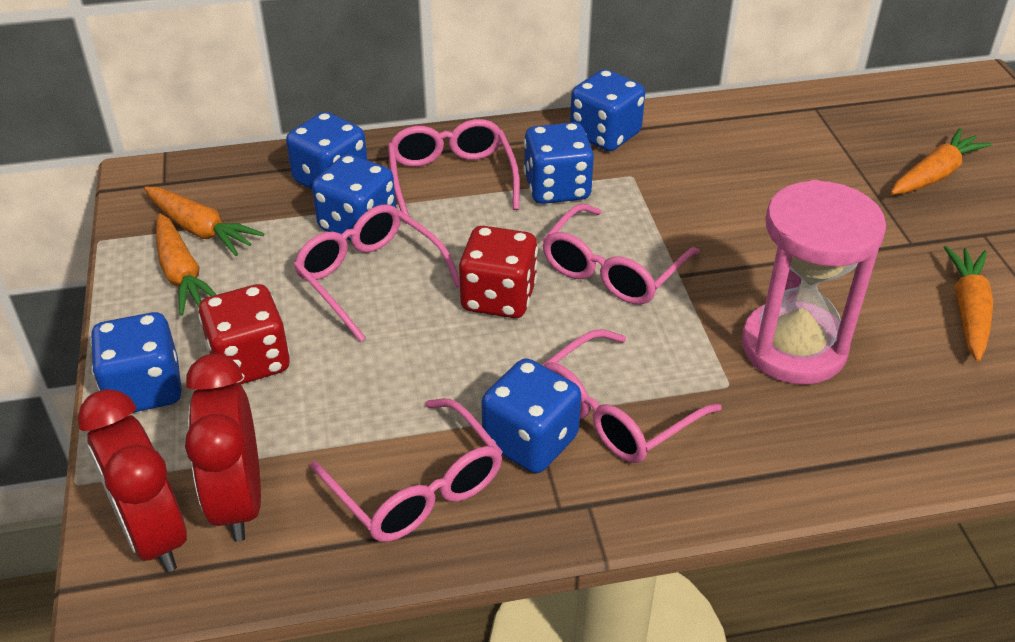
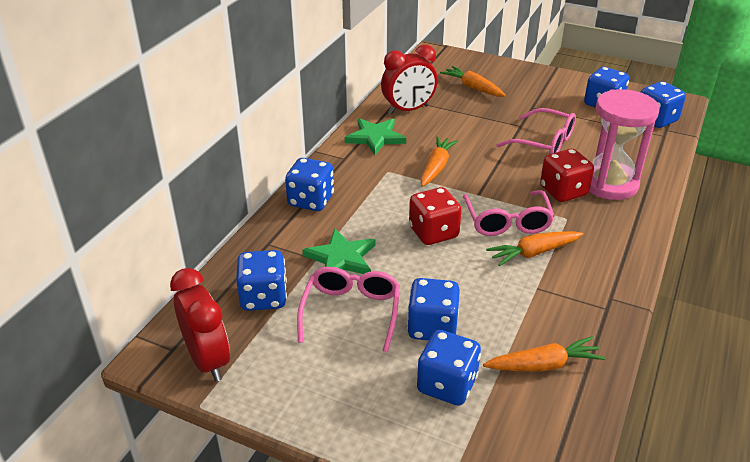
green star: 0 -> 2
pink glasses: 5 -> 3

